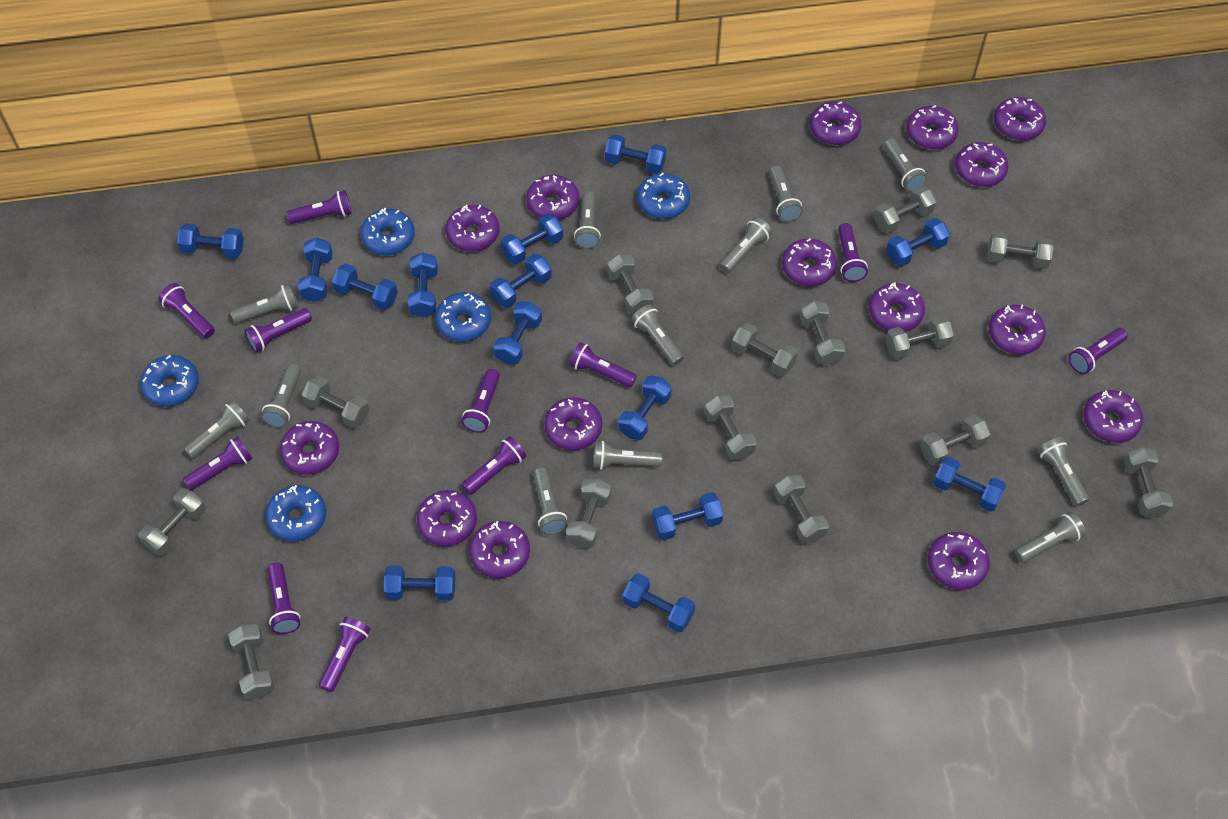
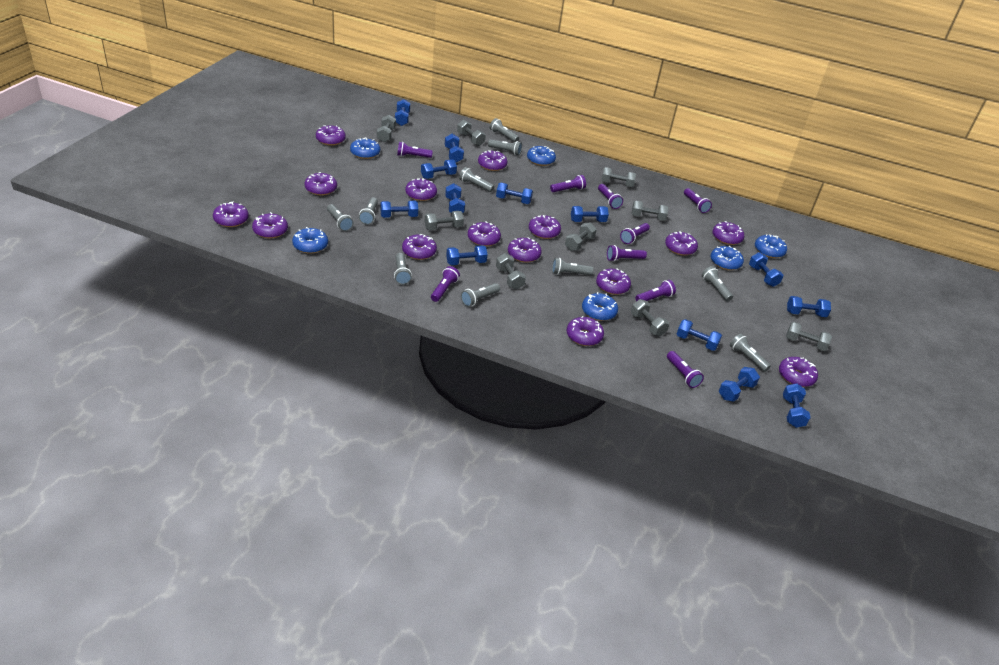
blue donut: 5 -> 6
blue dumbbell: 14 -> 13
grey dumbbell: 14 -> 9
grey flashlight: 12 -> 10
purple flashlight: 11 -> 9

